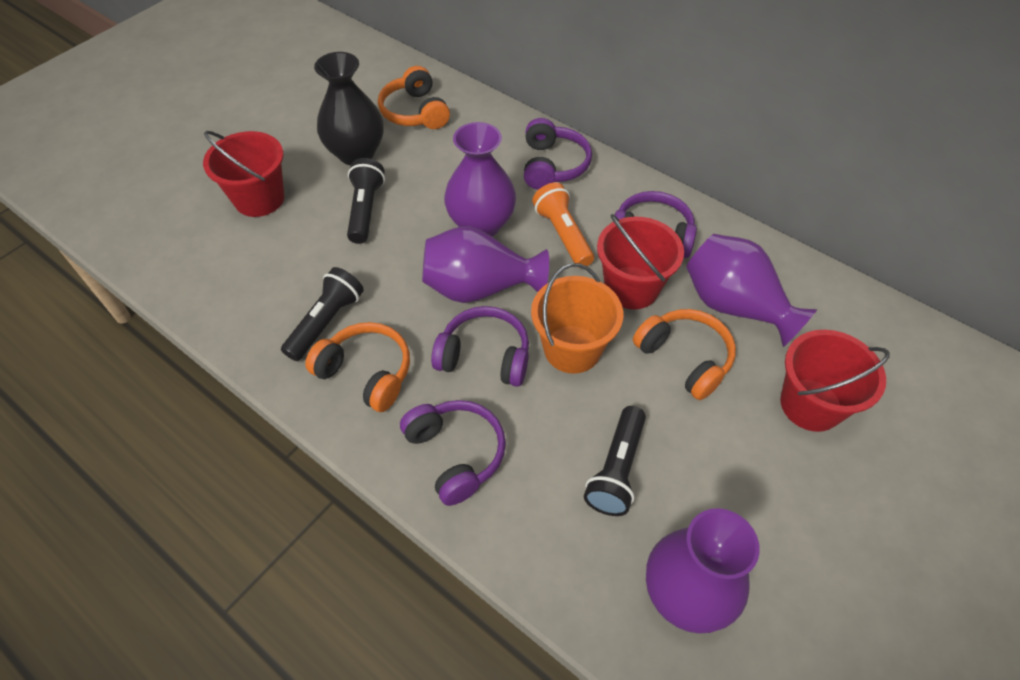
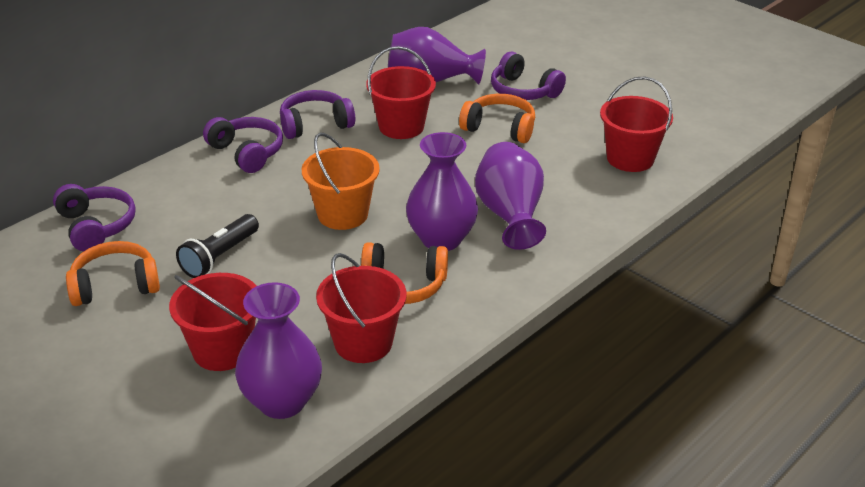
black flashlight: 3 -> 1
black vase: 1 -> 0
orange flashlight: 1 -> 0
red bucket: 3 -> 4

